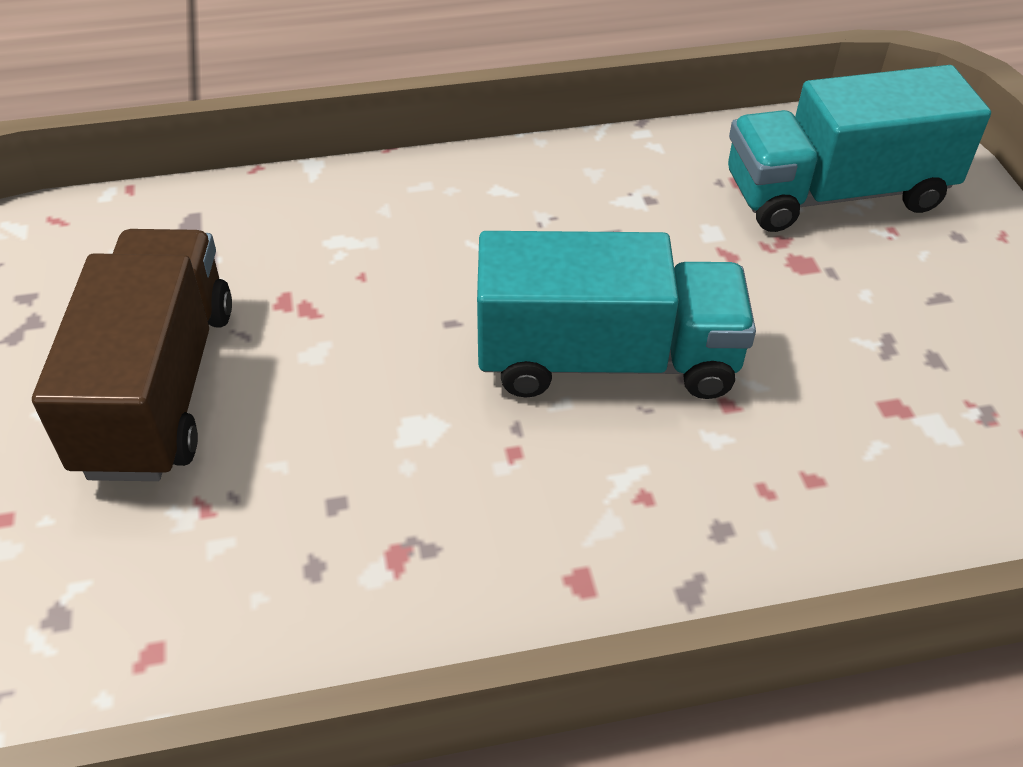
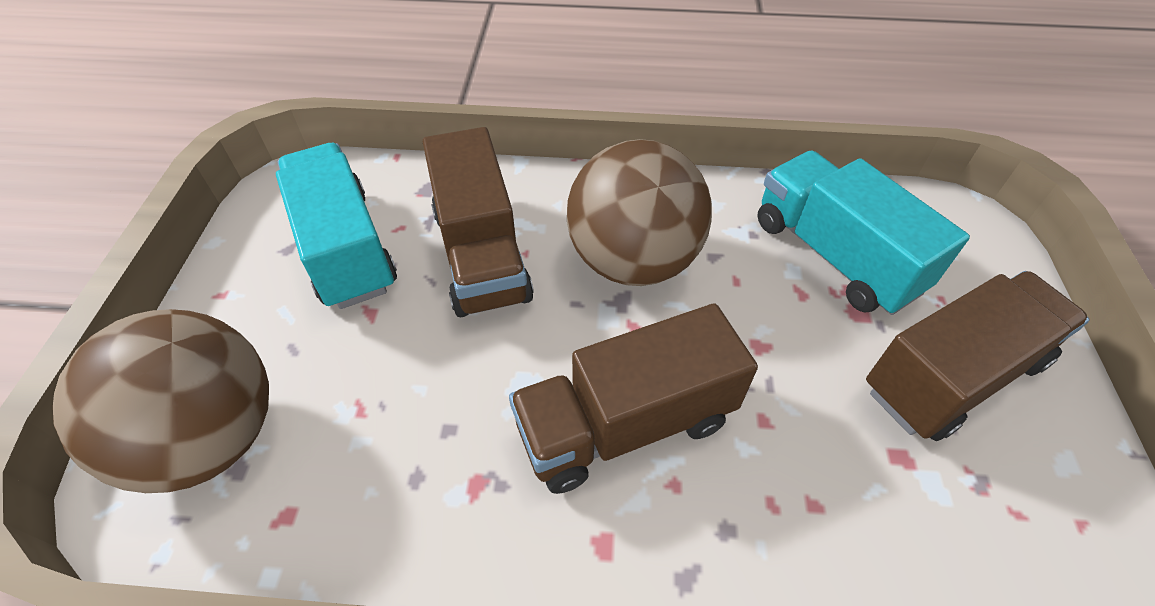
brown ball: 0 -> 2
brown truck: 1 -> 3

